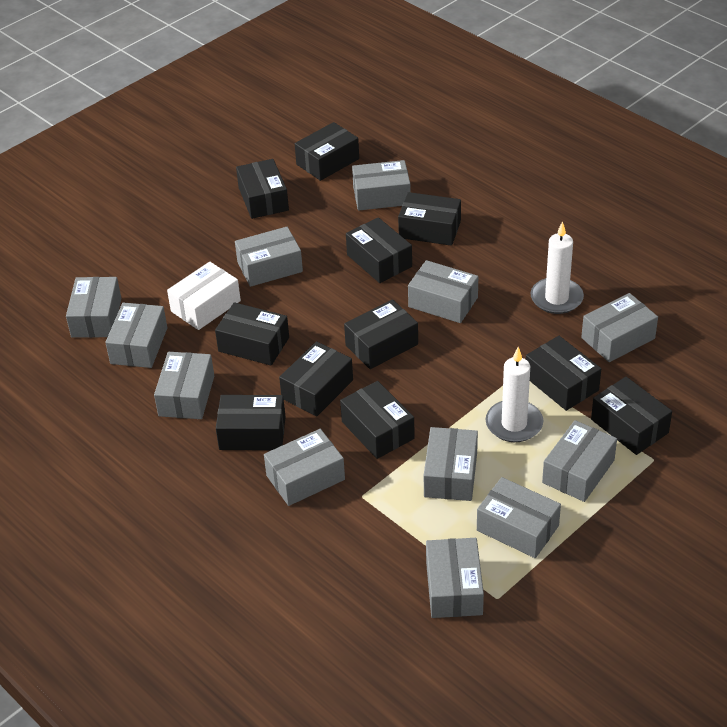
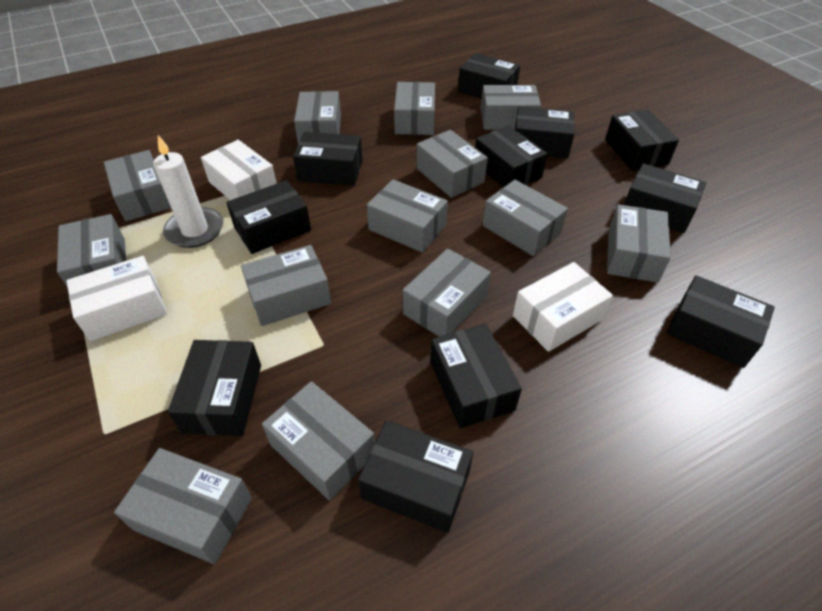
grey box: 12 -> 13
white box: 1 -> 3
white candle: 2 -> 1

